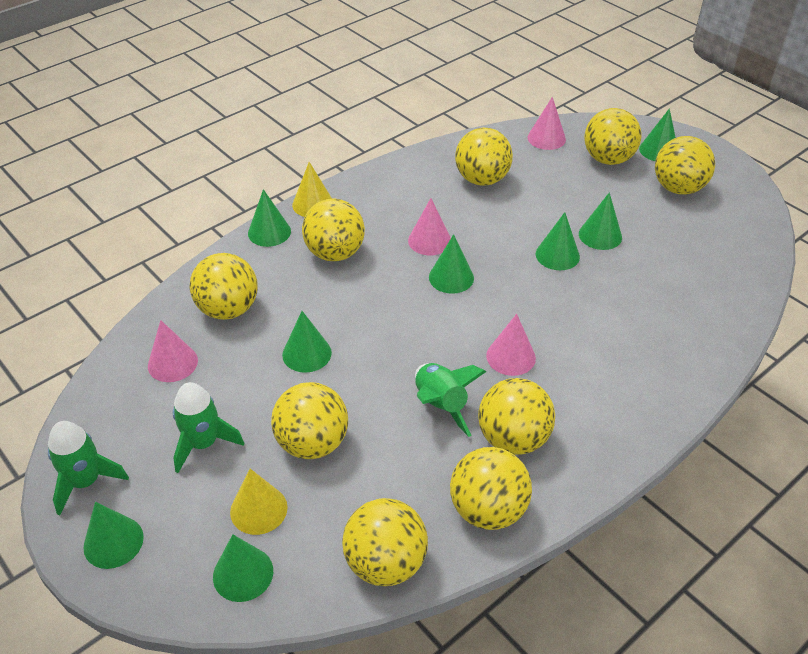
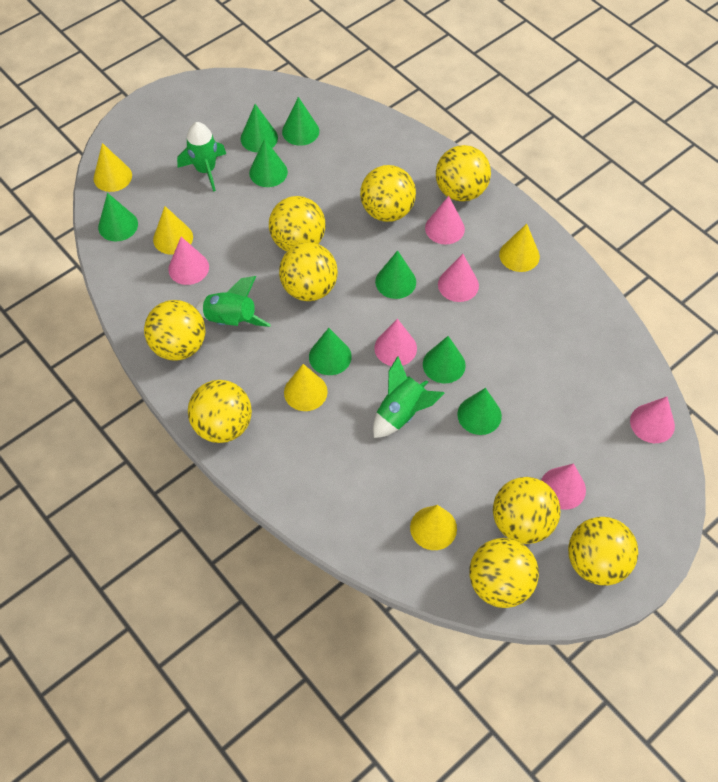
pink cone: 4 -> 6
yellow cone: 2 -> 5

